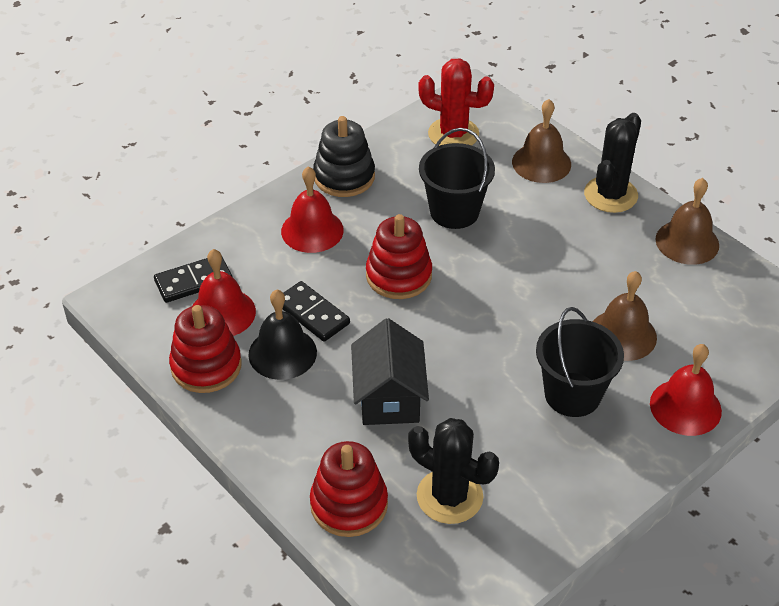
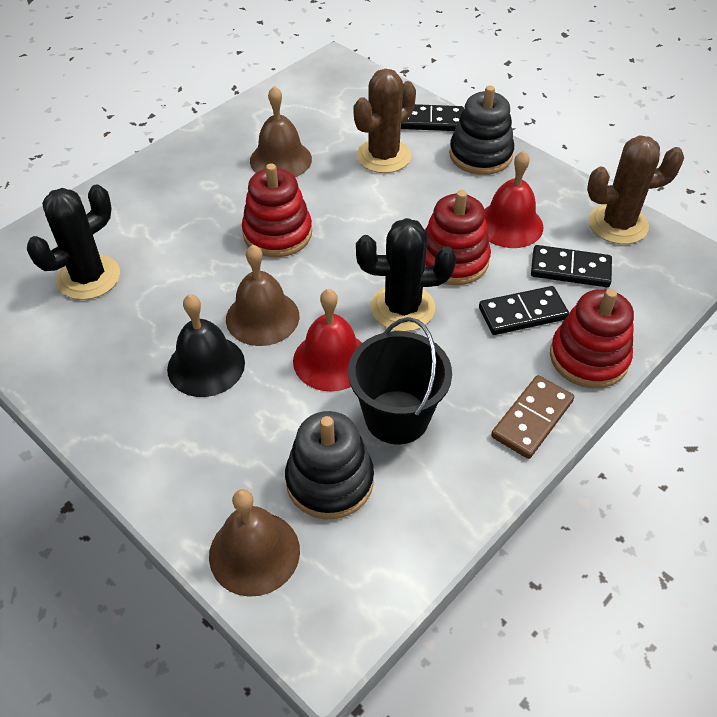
black bucket: 2 -> 1
black domino: 2 -> 3
black house: 1 -> 0
black stacking toy: 1 -> 2
brown cactus: 0 -> 2
brown domino: 0 -> 1
red bell: 3 -> 2
red cactus: 1 -> 0

